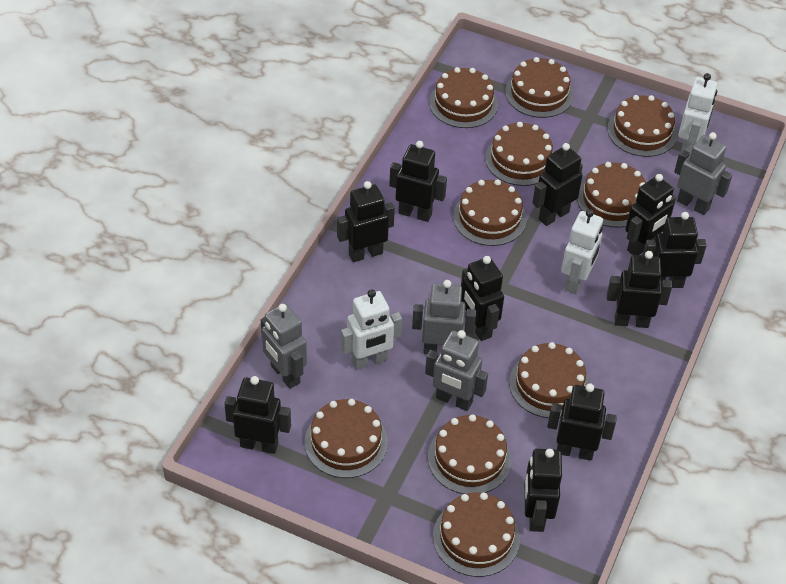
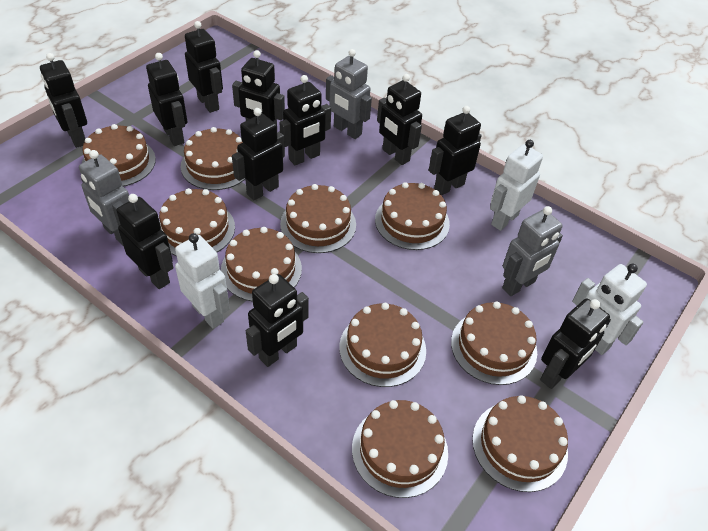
black robot: 10 -> 11
grey robot: 4 -> 3

